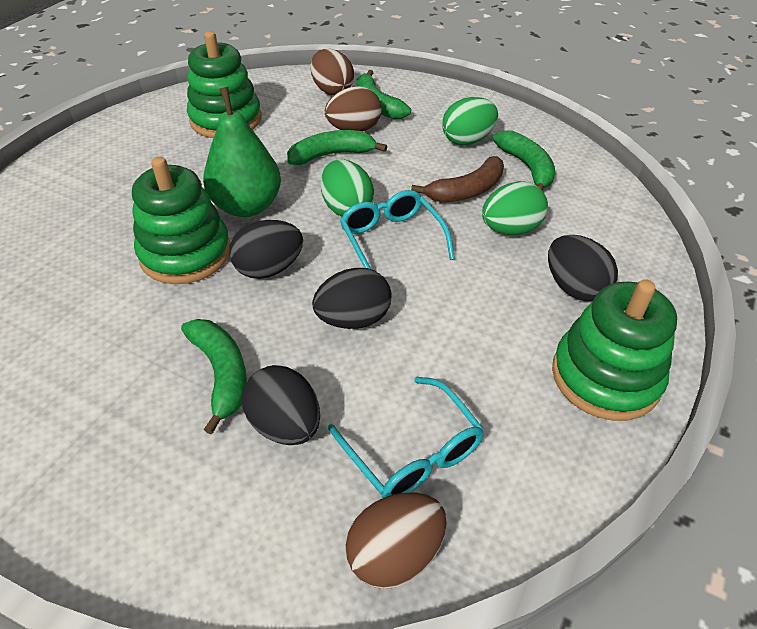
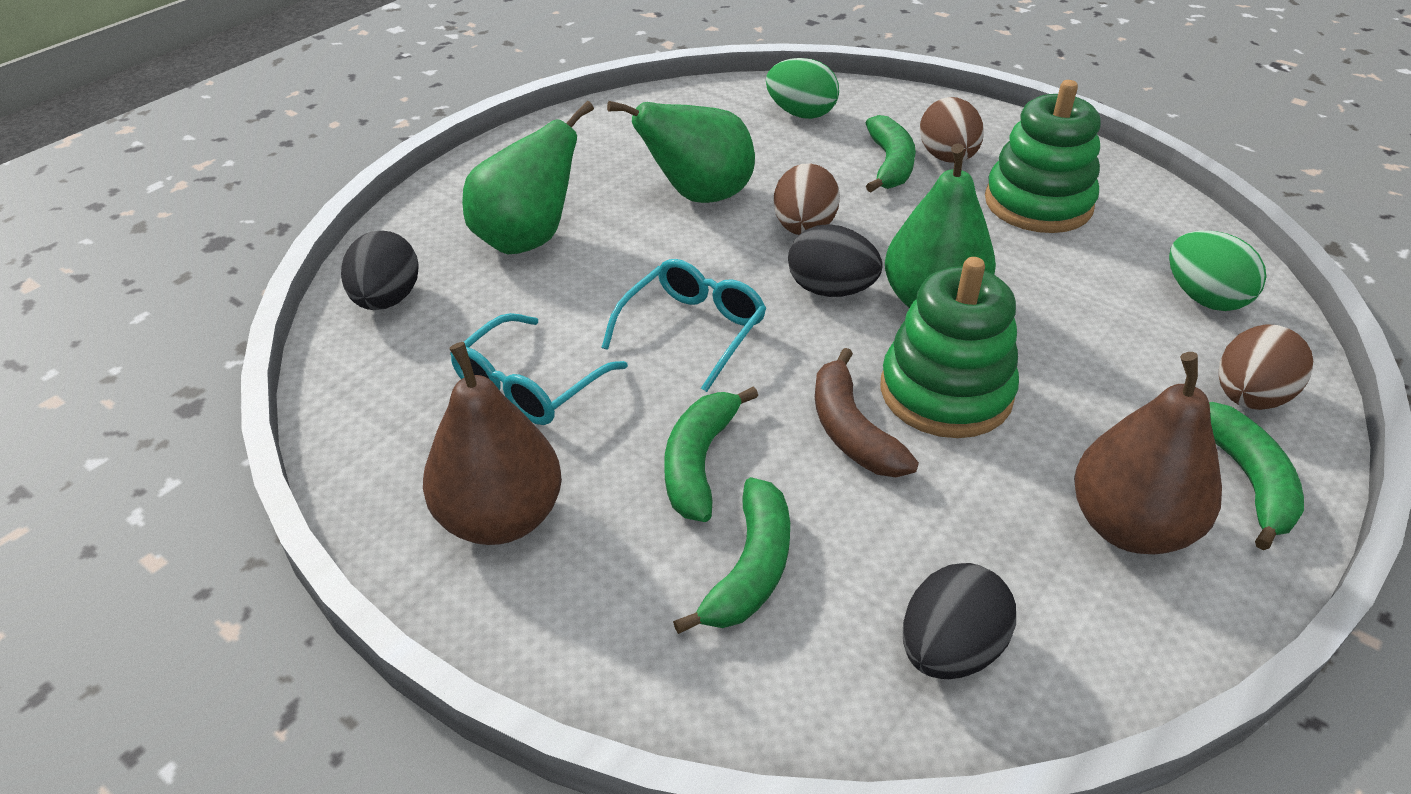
black egg: 4 -> 3
brown pear: 0 -> 2
green egg: 3 -> 2
green pear: 1 -> 3
green stacking toy: 3 -> 2

